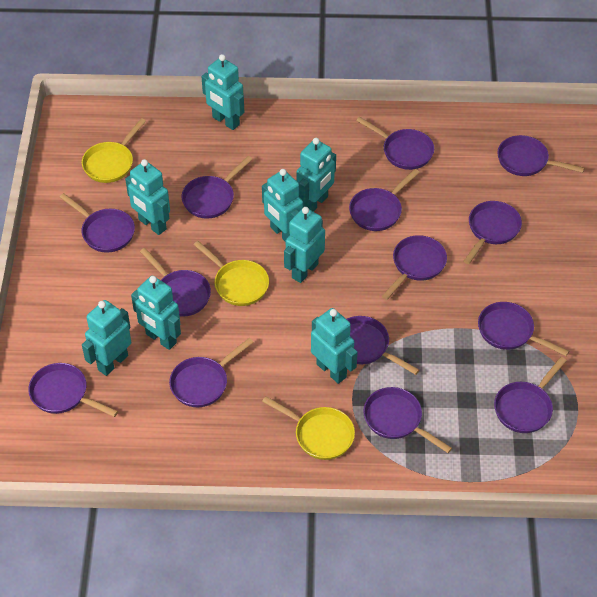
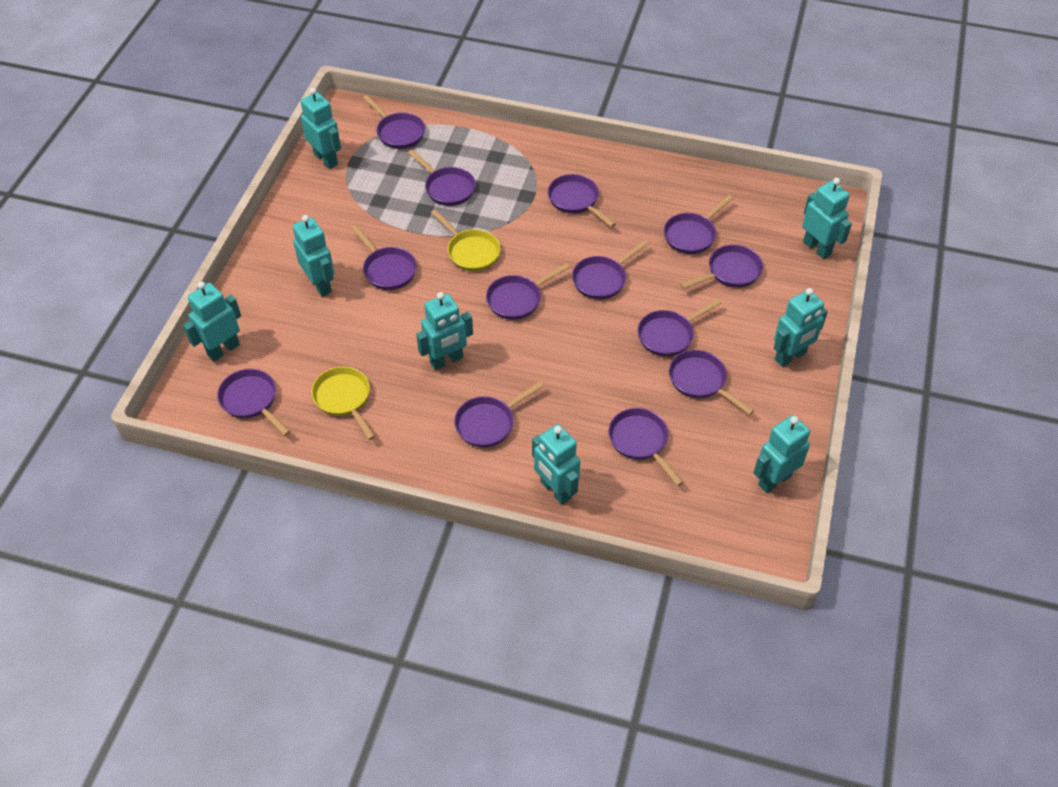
purple pan: 14 -> 13
yellow pan: 3 -> 2

